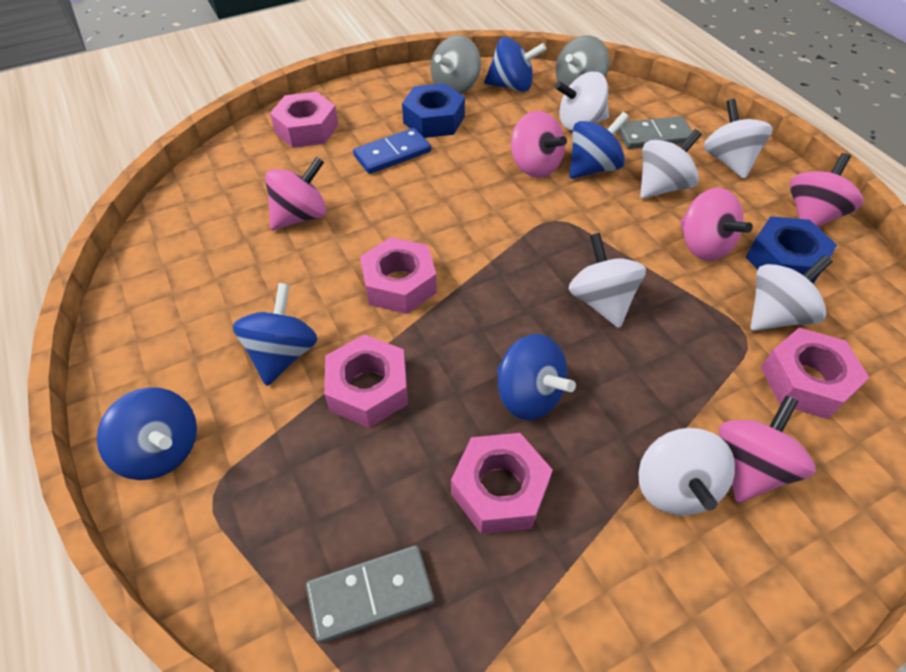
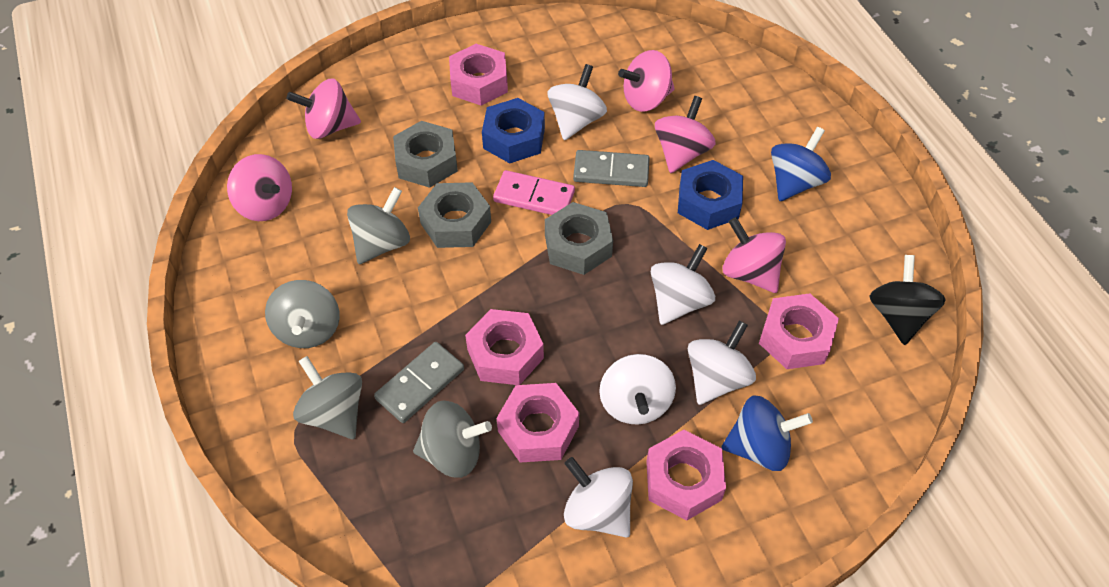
black spinning top: 0 -> 1
blue domino: 1 -> 0
blue spinning top: 5 -> 2
grey nut: 0 -> 3
grey spinning top: 2 -> 4
pink domino: 0 -> 1
white spinning top: 6 -> 5

